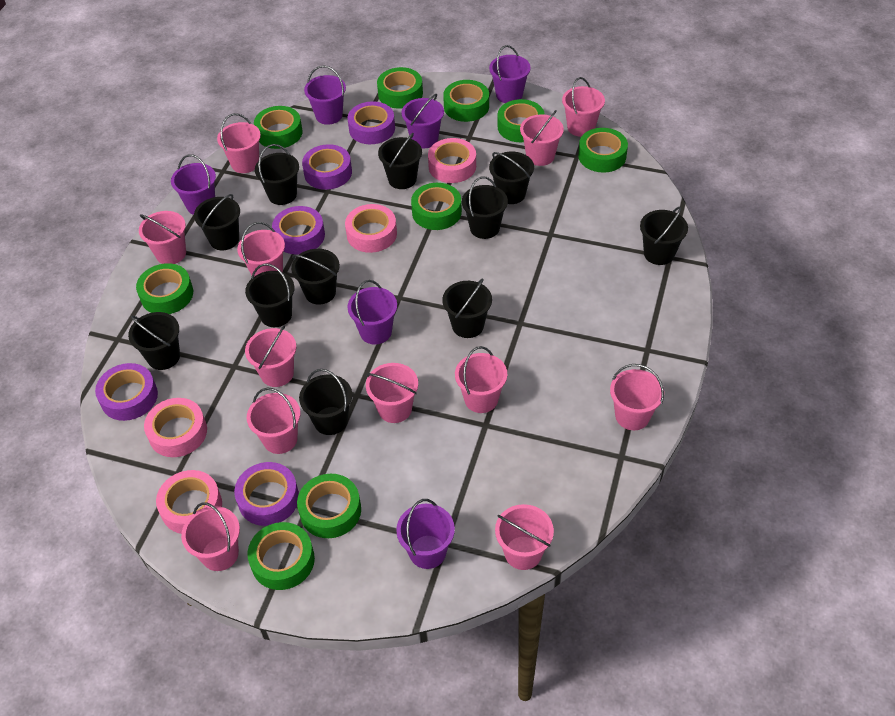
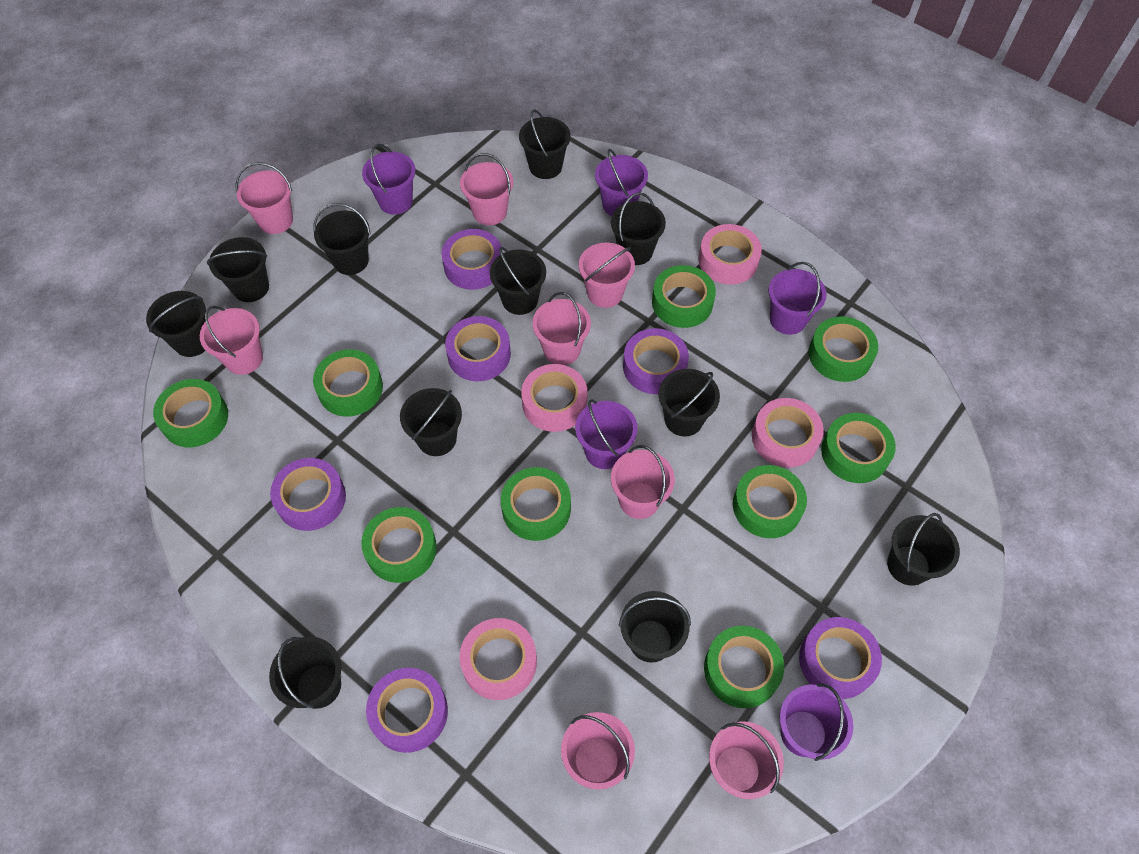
pink bucket: 12 -> 8
purple bucket: 6 -> 5
purple tape: 5 -> 6

